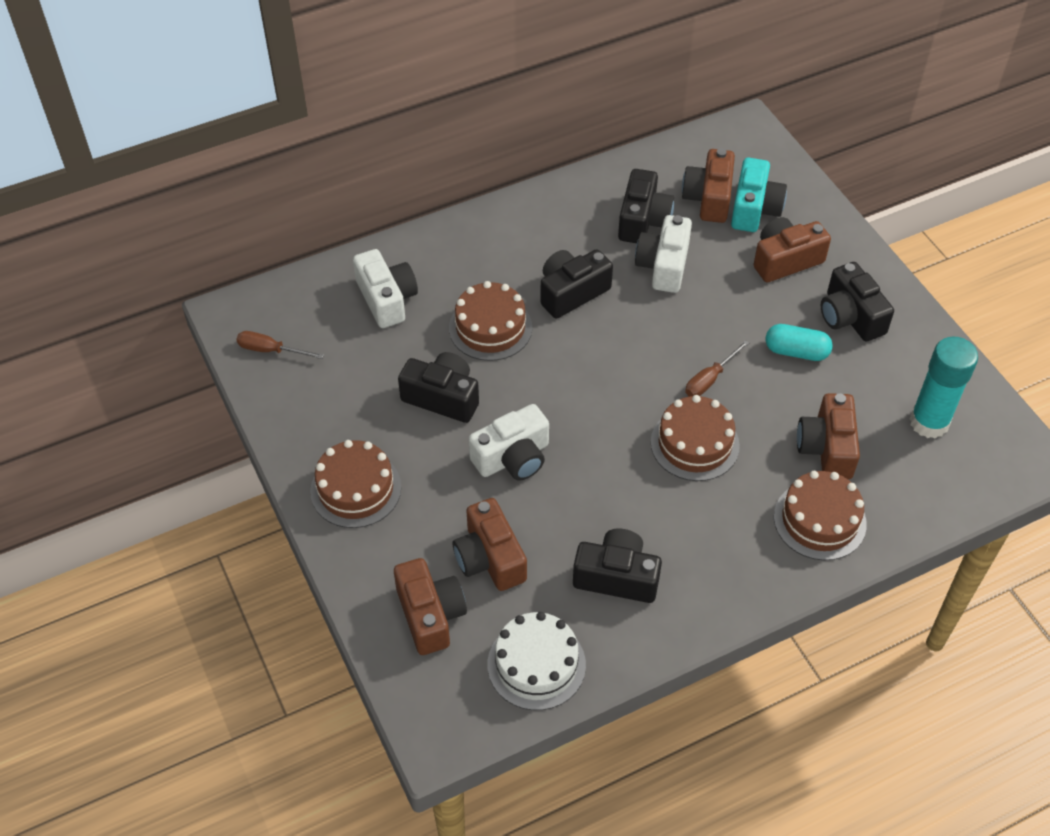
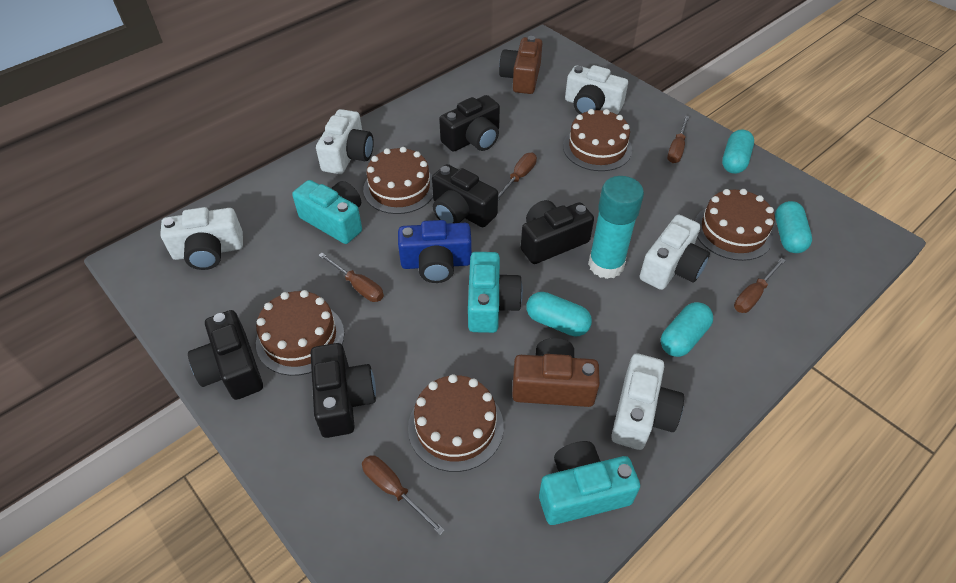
blue camera: 0 -> 1
brown cake: 4 -> 5
brown camera: 5 -> 2
brown screwdriver: 2 -> 5
turquoise camera: 1 -> 3
turquoise capsule: 1 -> 4
white cake: 1 -> 0
white camera: 3 -> 5

